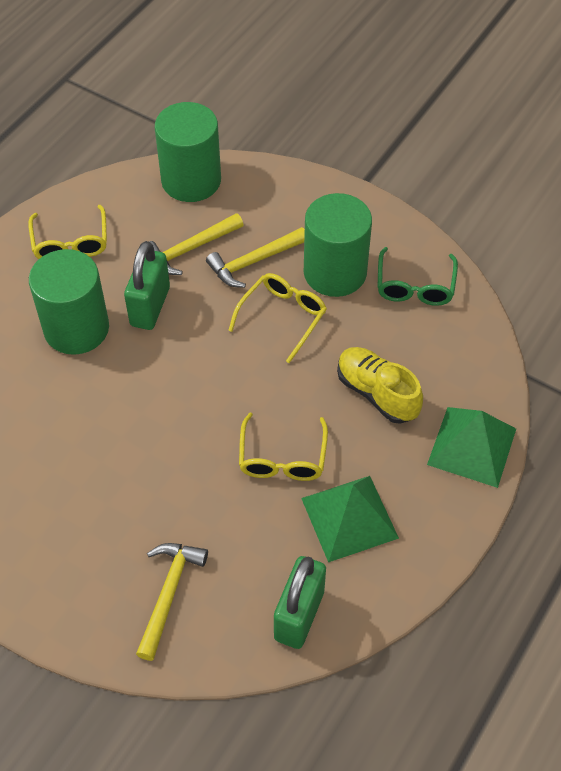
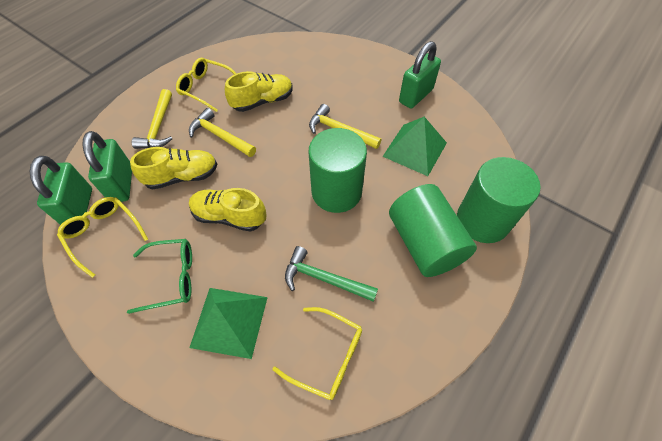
green hammer: 0 -> 1
green padlock: 2 -> 3
yellow shoe: 1 -> 3

